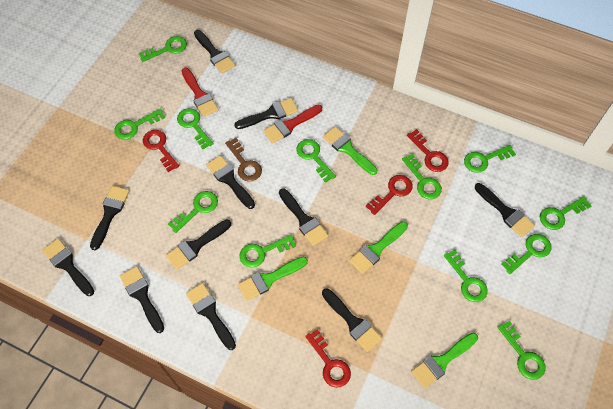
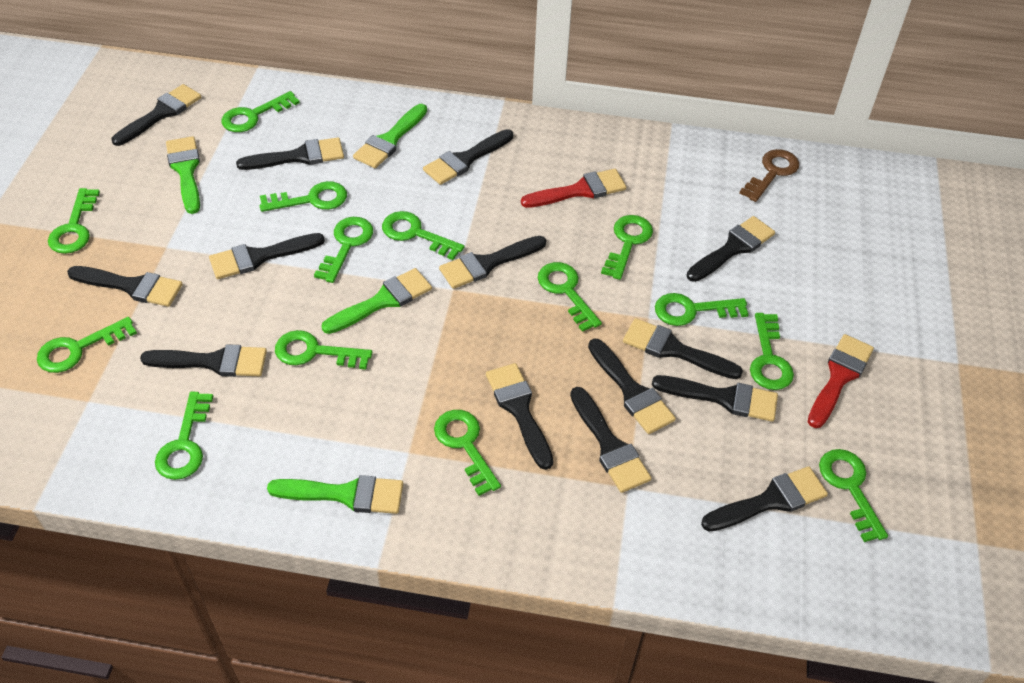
black brush: 11 -> 14
green key: 12 -> 14
red key: 4 -> 0

